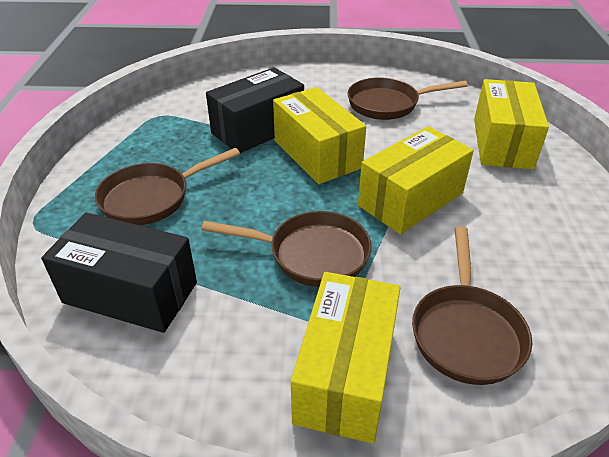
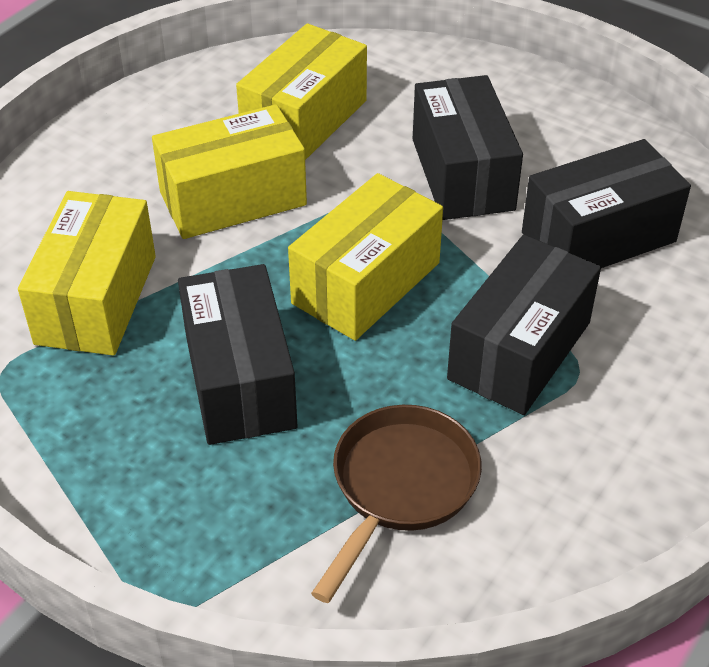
black box: 2 -> 4
brown pan: 4 -> 1

